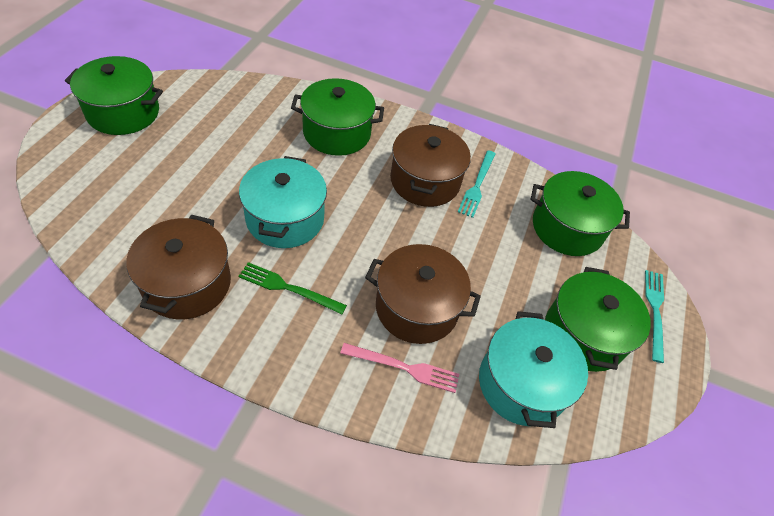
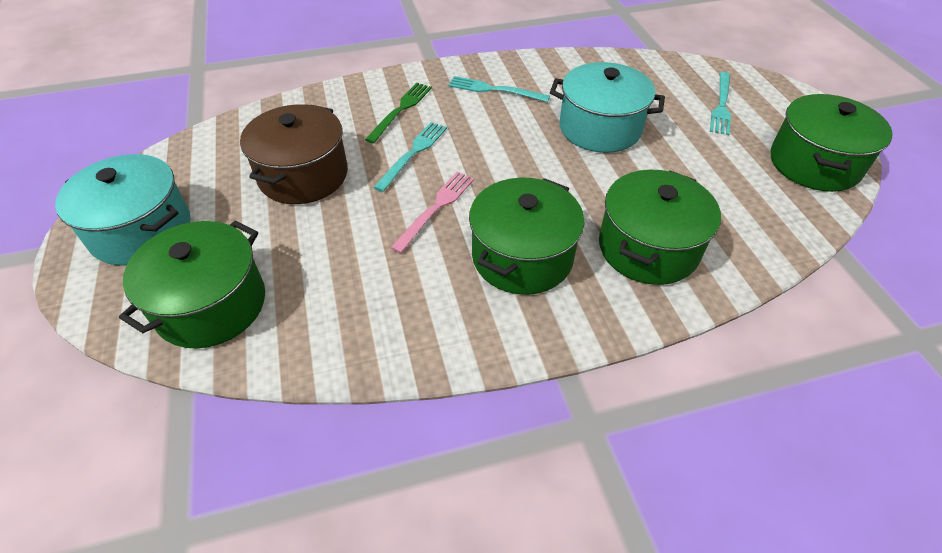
brown pot: 3 -> 1
turquoise fork: 2 -> 3

